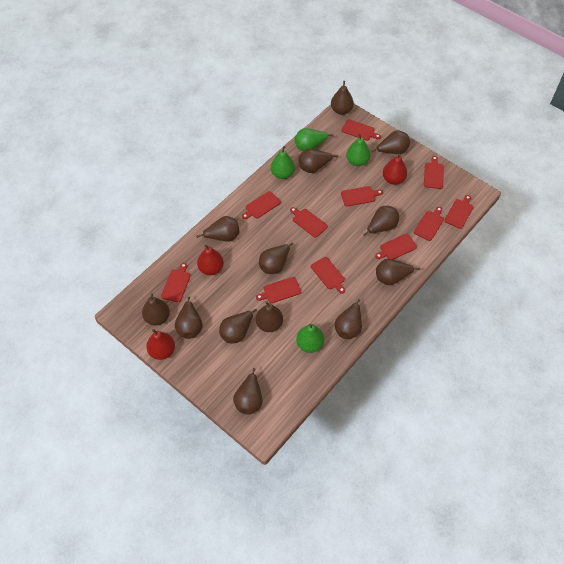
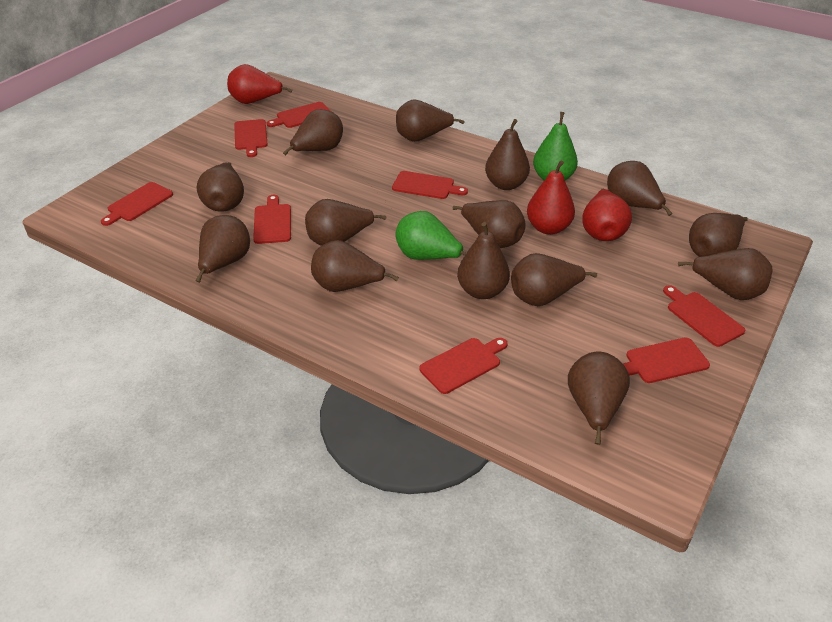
brown pear: 13 -> 14
green pear: 4 -> 2
red cutting board: 11 -> 8

